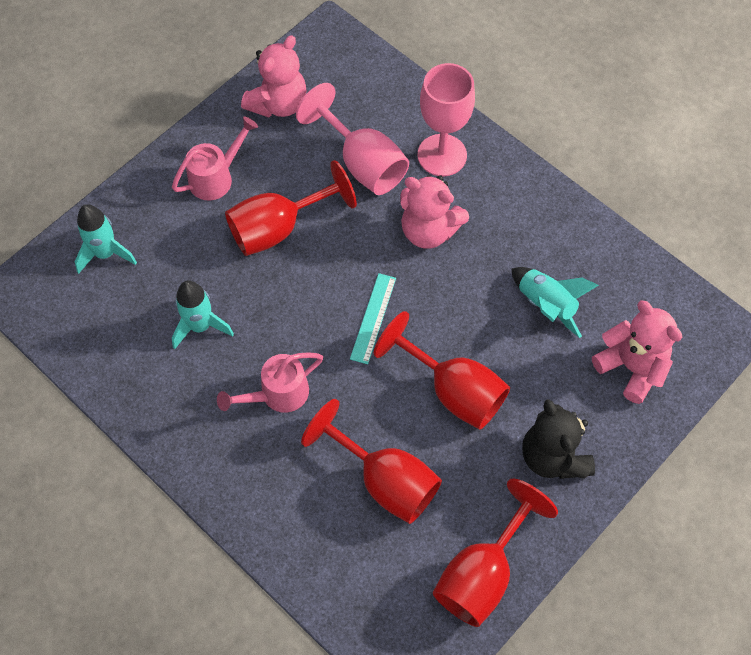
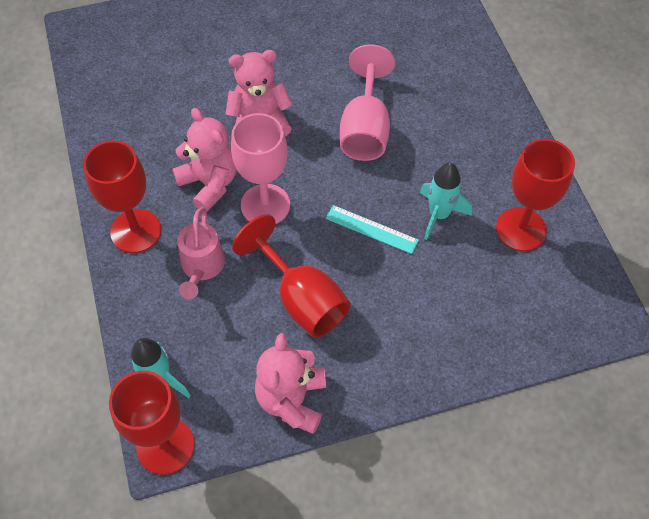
black teddy bear: 1 -> 0
pink watering can: 2 -> 1
turquoise rocket: 3 -> 2

